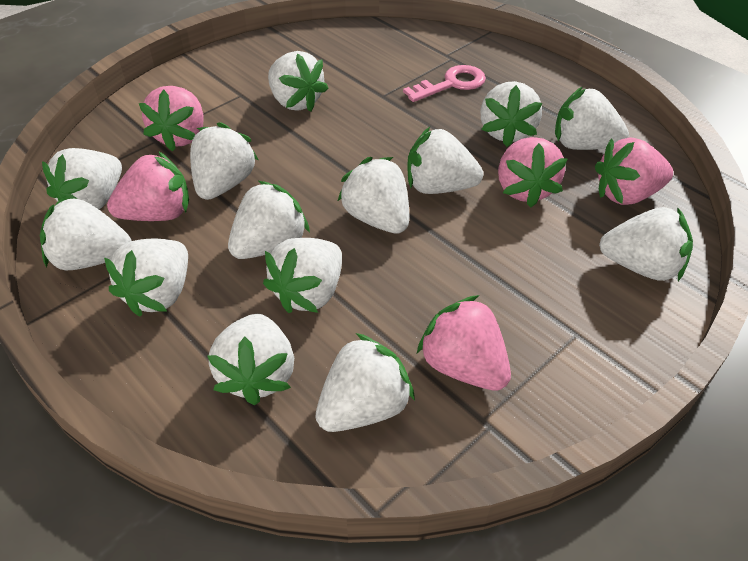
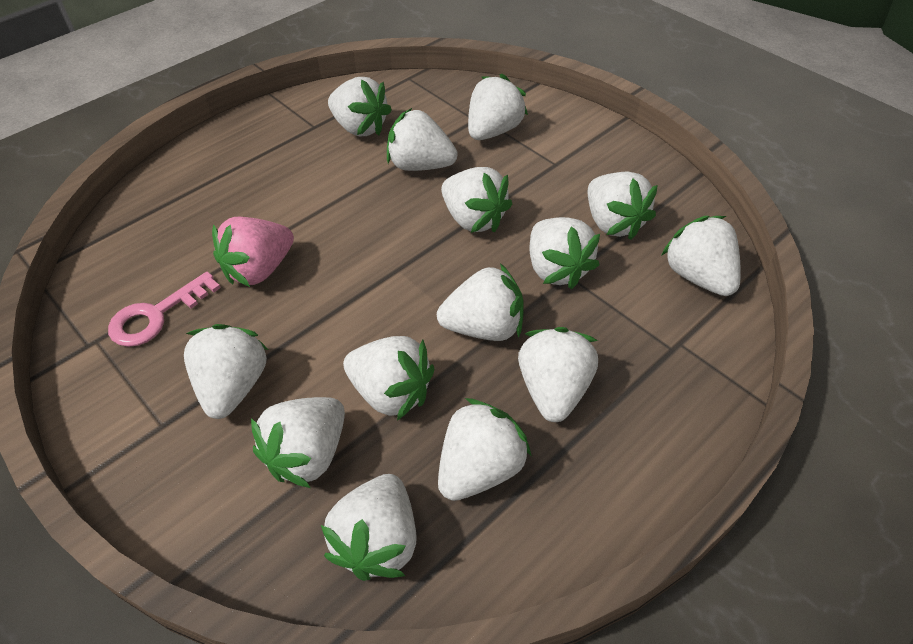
pink strawberry: 5 -> 1

